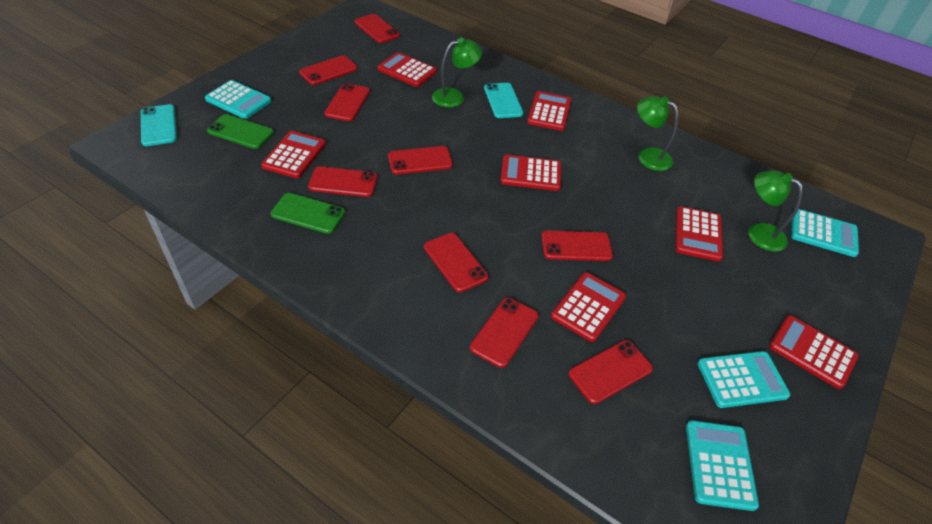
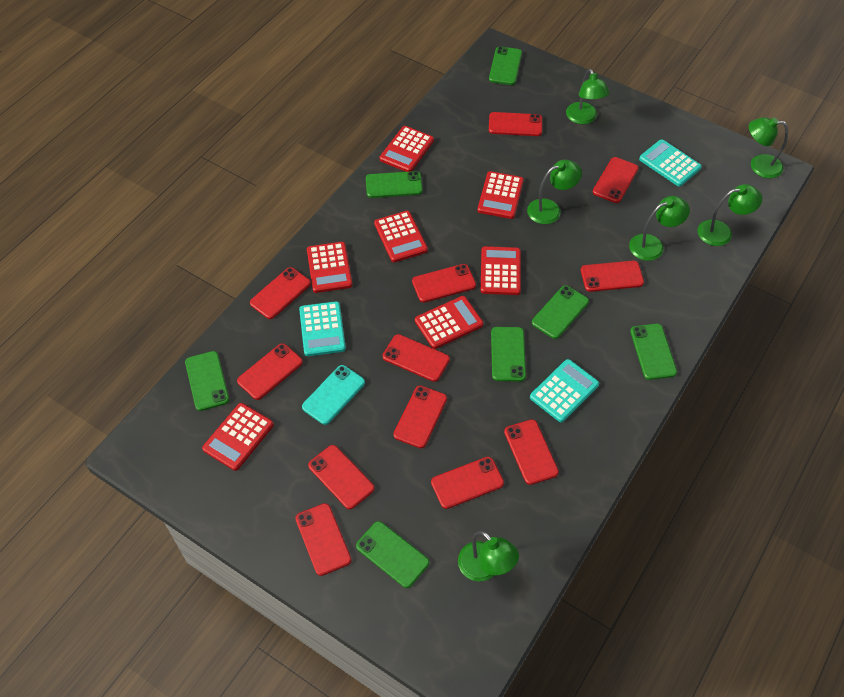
green lamp: 3 -> 6
green phone: 2 -> 7
red phone: 9 -> 12
turquoise calculator: 4 -> 3
turquoise phone: 2 -> 1

